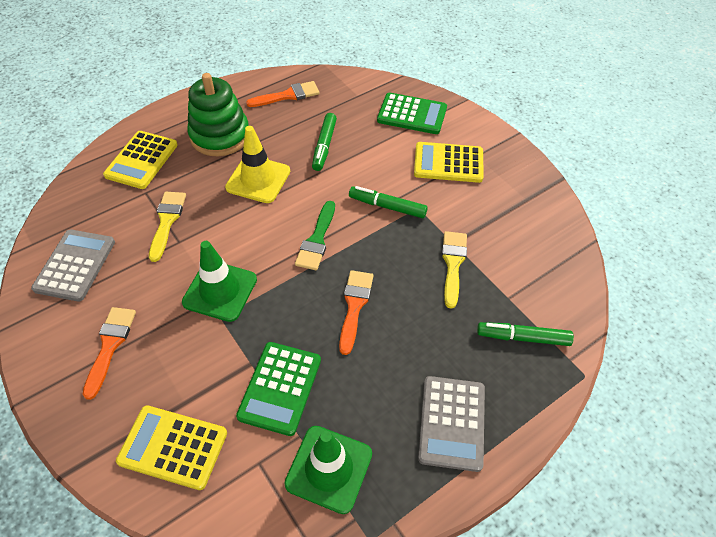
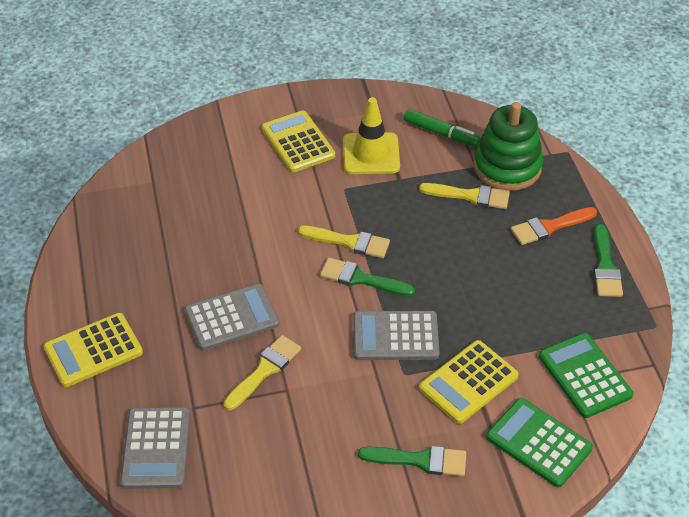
green brush: 1 -> 3
green marker: 3 -> 1
green traffic cone: 2 -> 0
grey calculator: 2 -> 3
orange brush: 3 -> 1
yellow brush: 2 -> 3

